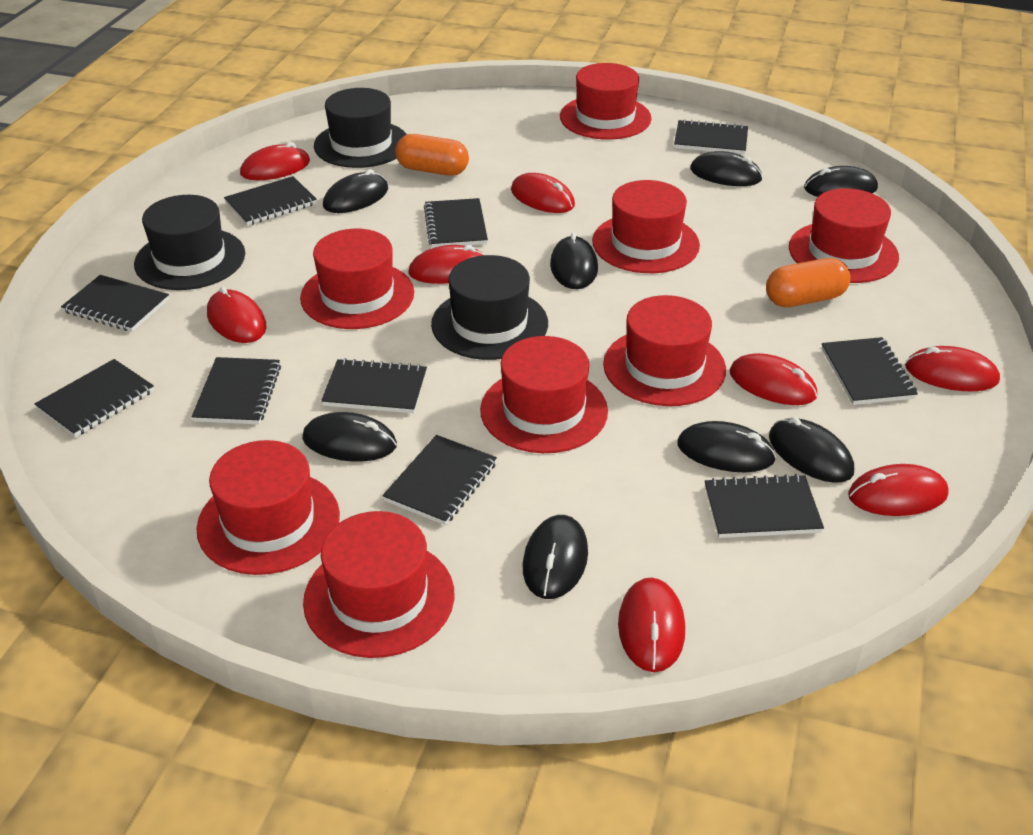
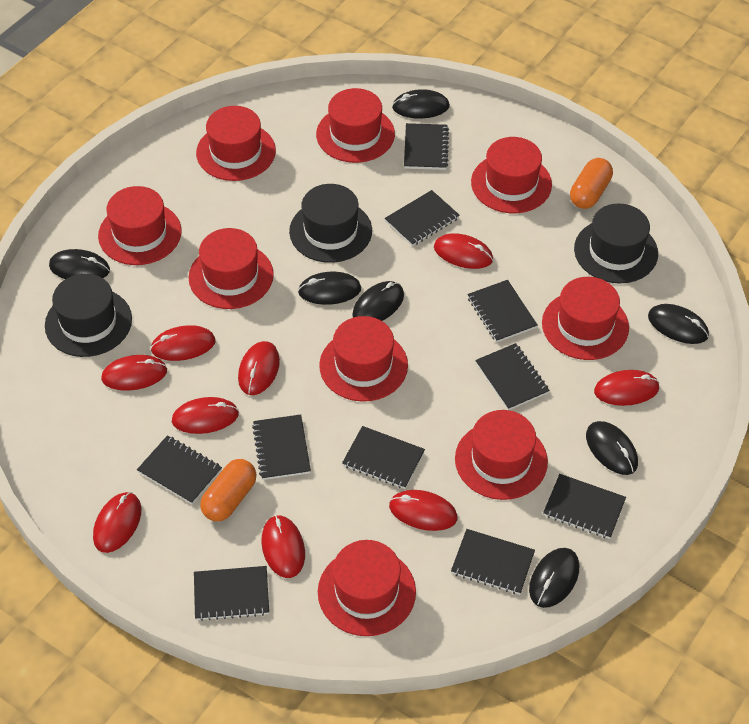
black mouse: 8 -> 7
red hat: 8 -> 9
red mouse: 8 -> 9

